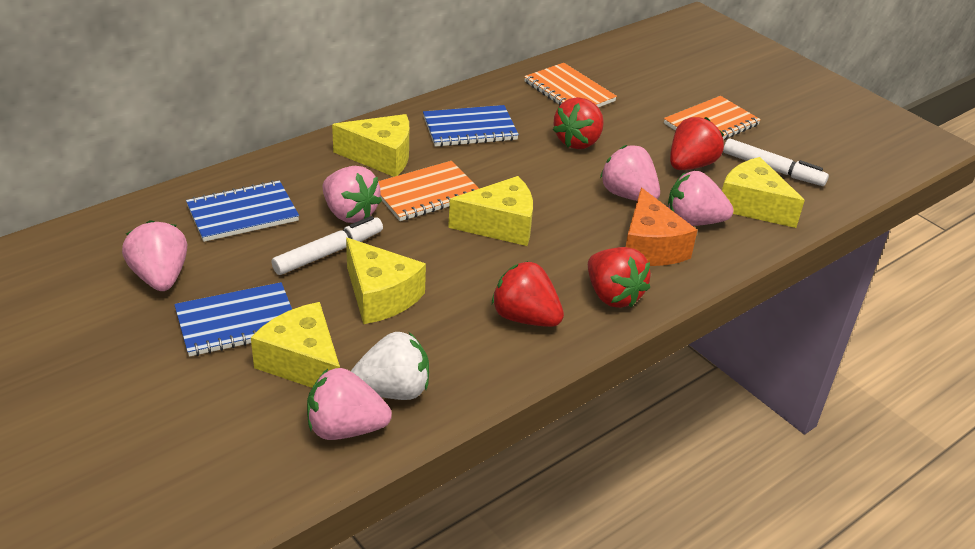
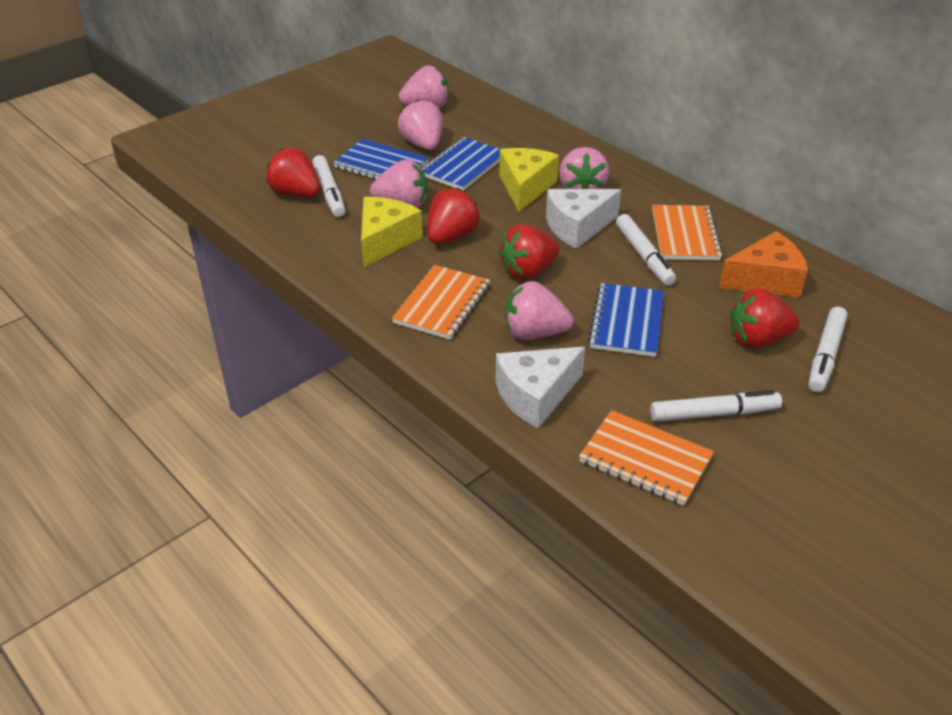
white cheese: 0 -> 2
white marker: 2 -> 4
white strawberry: 1 -> 0
yellow cheese: 5 -> 2

